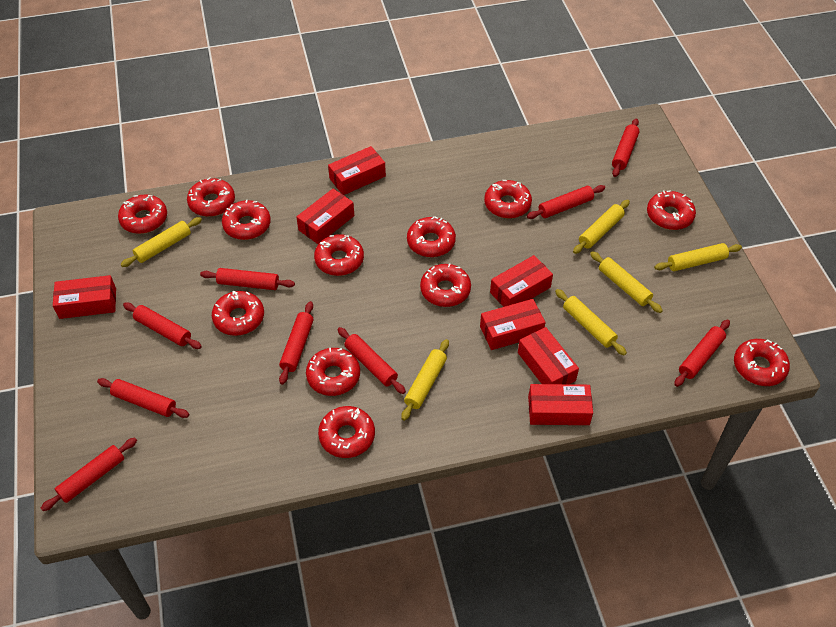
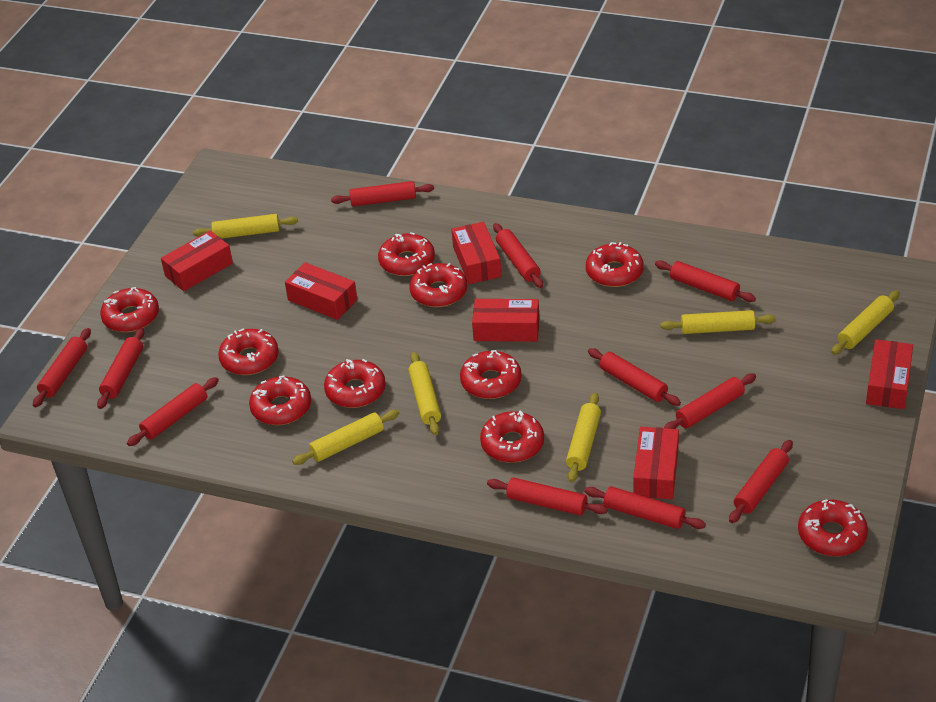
red box: 7 -> 6
red donut: 12 -> 10
red rolling pin: 9 -> 11

